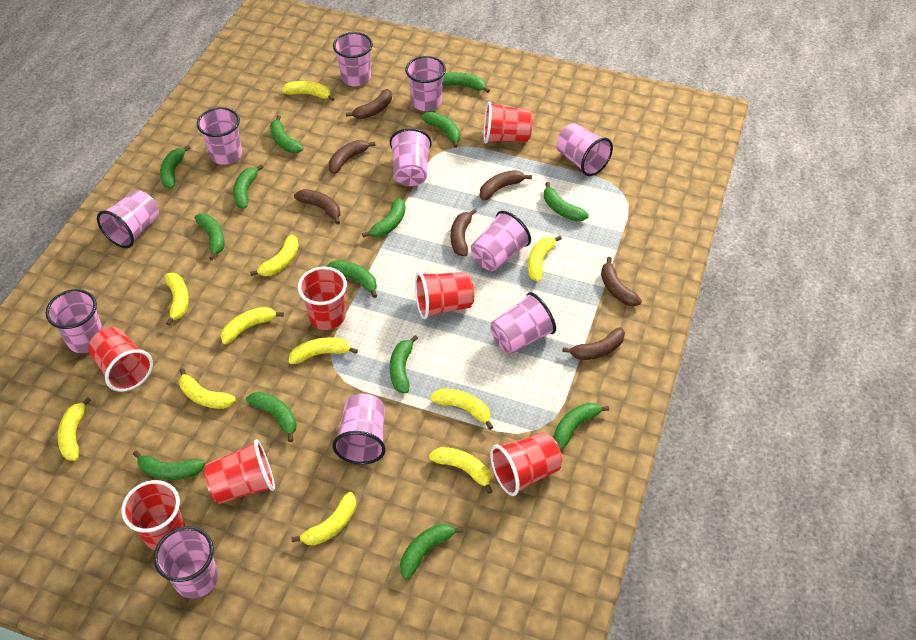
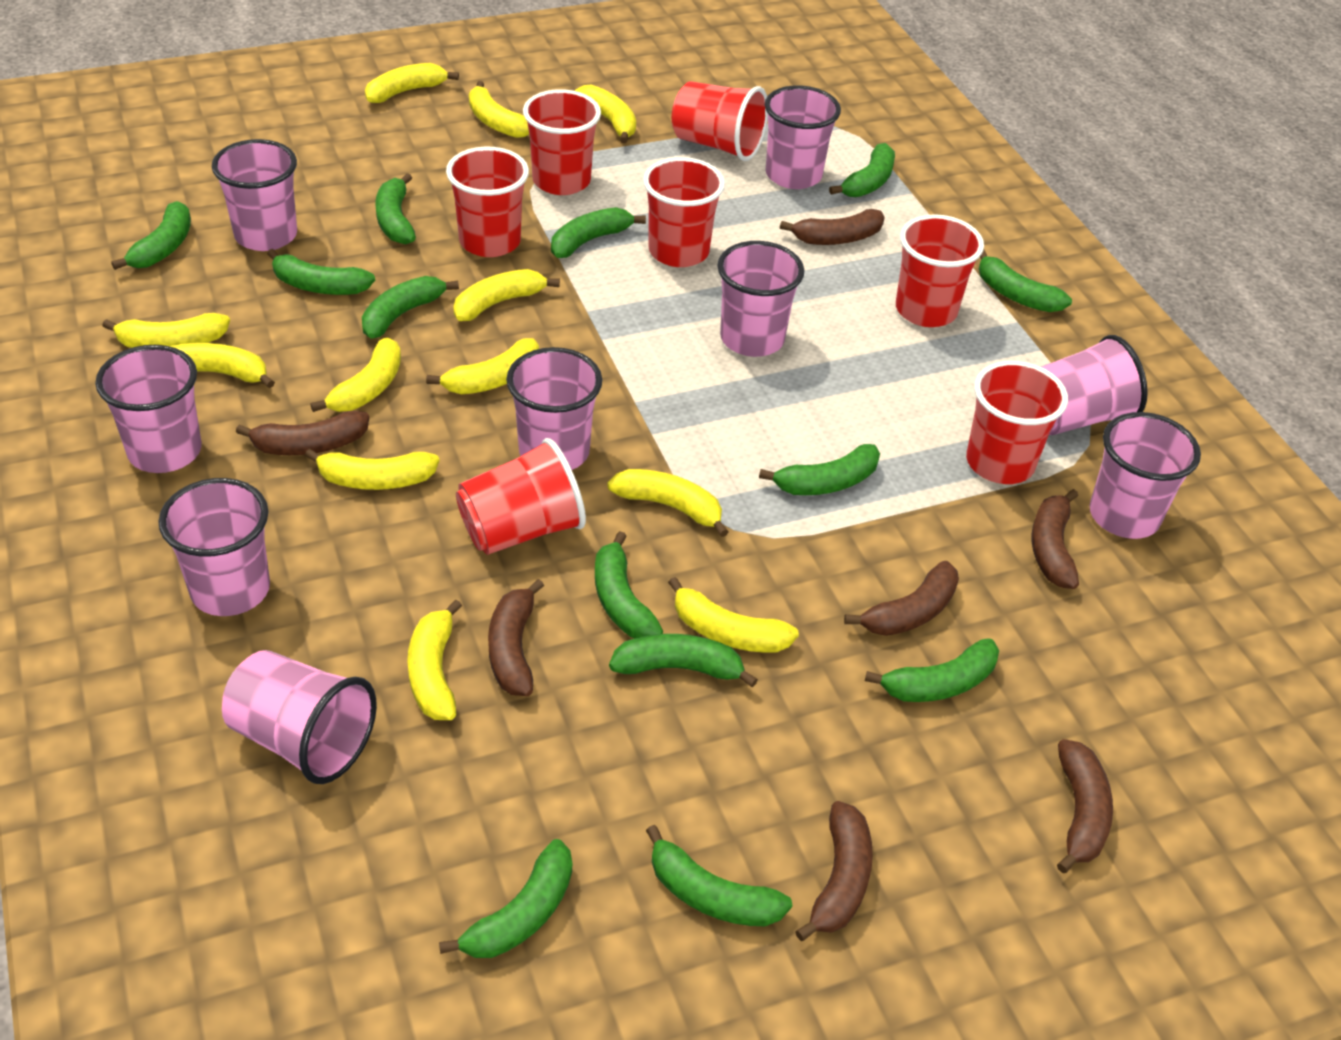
green banana: 14 -> 13
pink cup: 11 -> 9
yellow banana: 11 -> 12

